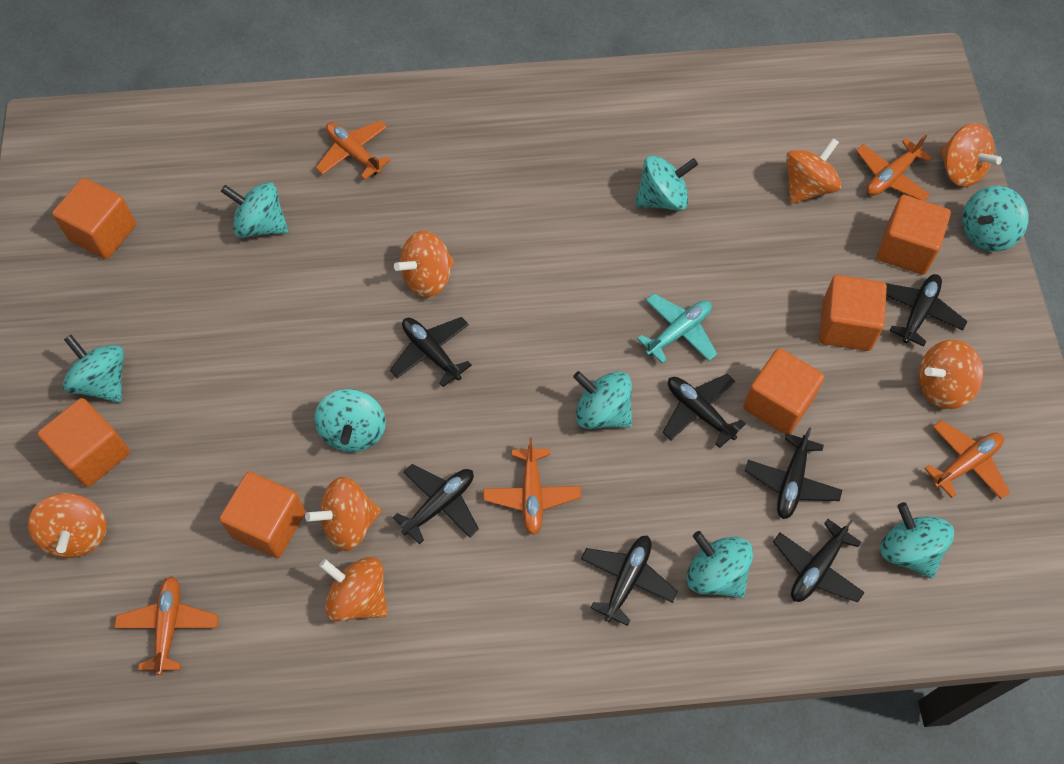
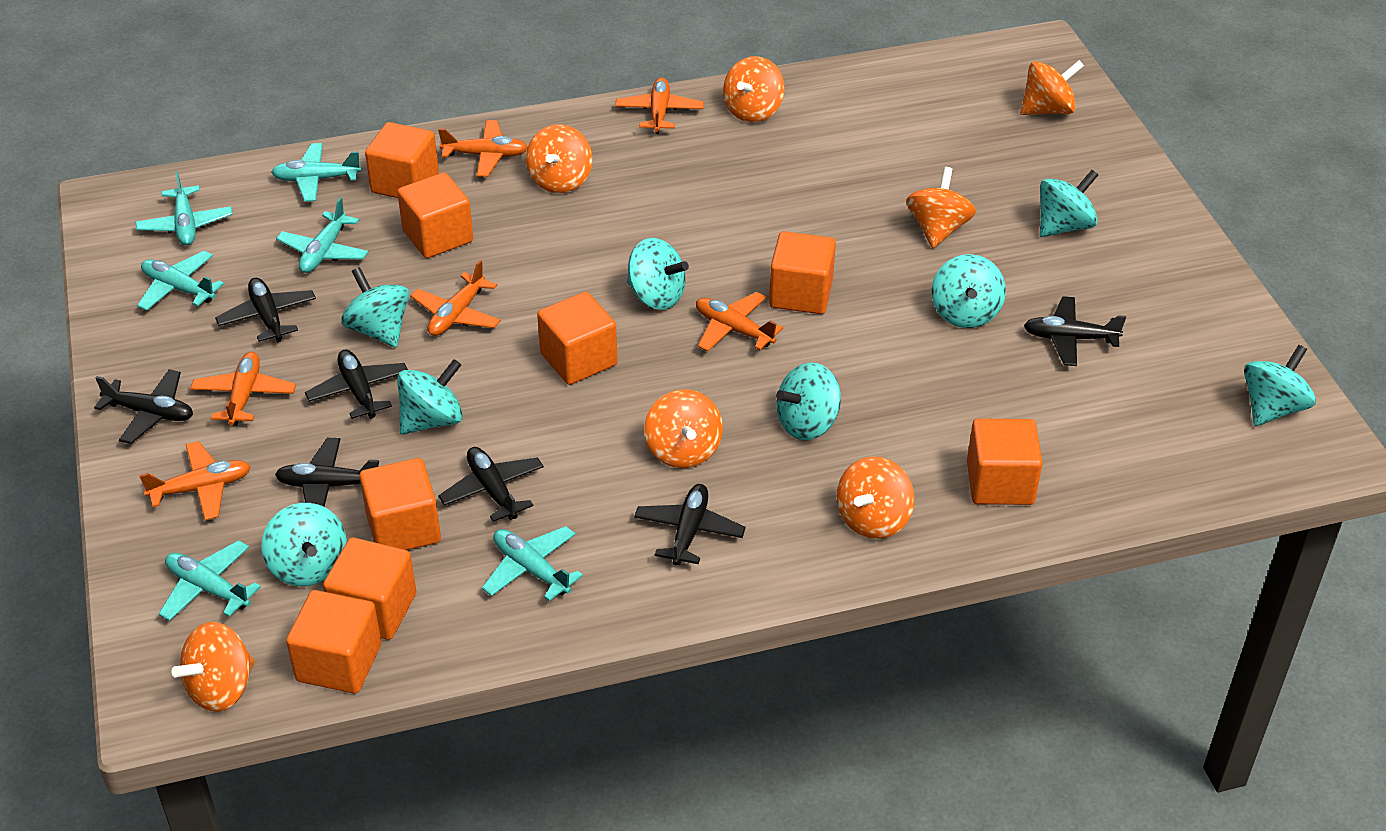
orange cube: 6 -> 8
orange plane: 5 -> 6
turquoise plane: 1 -> 6

